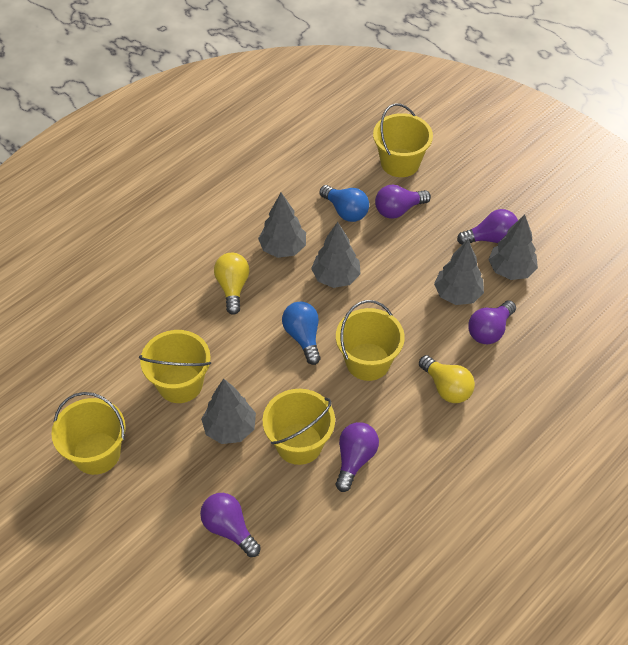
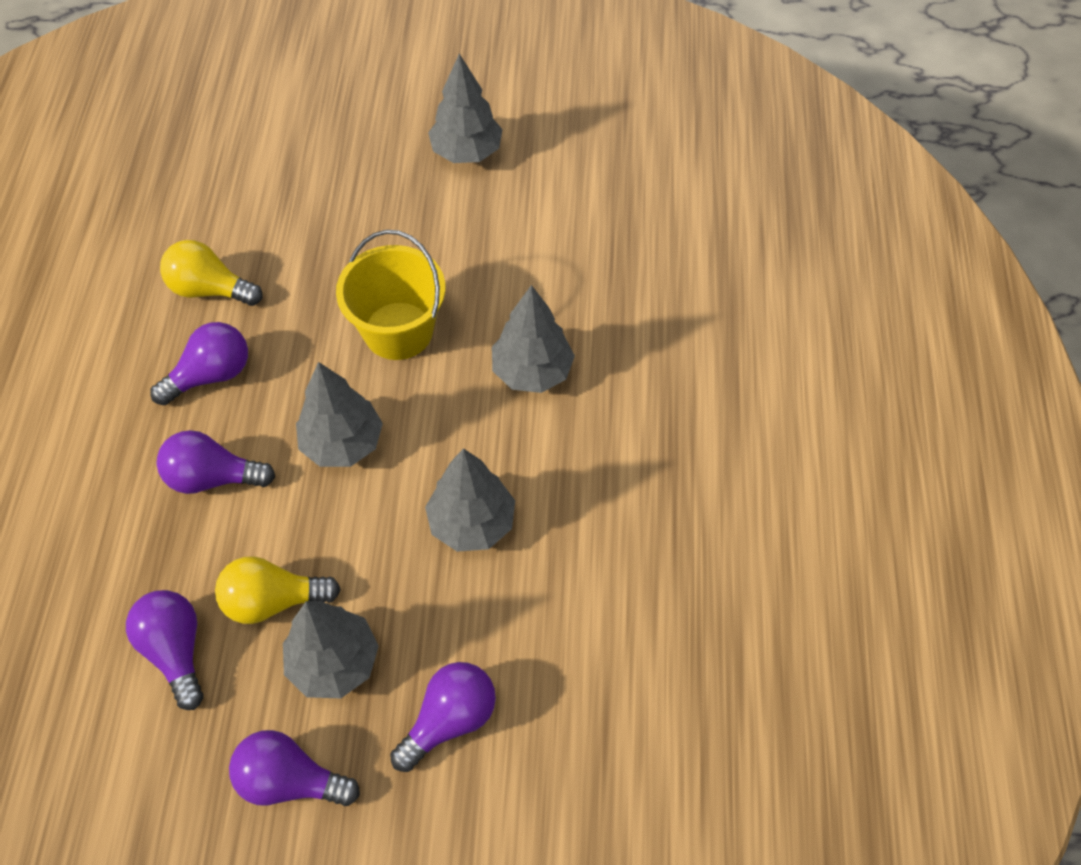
blue light bulb: 2 -> 0
yellow bucket: 5 -> 1

